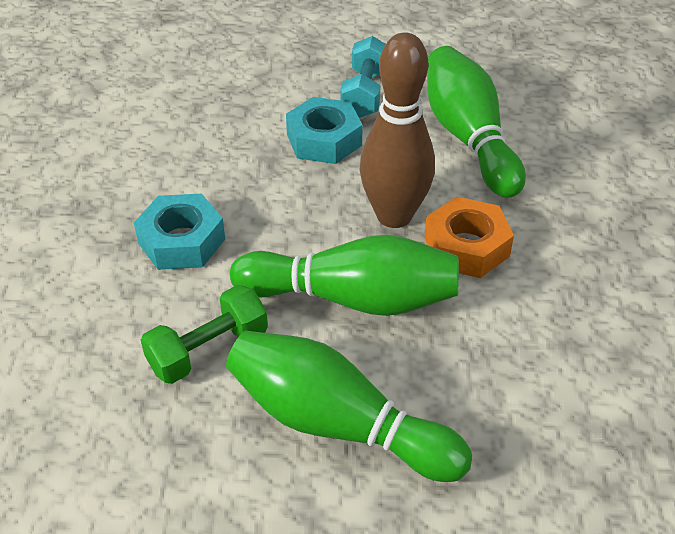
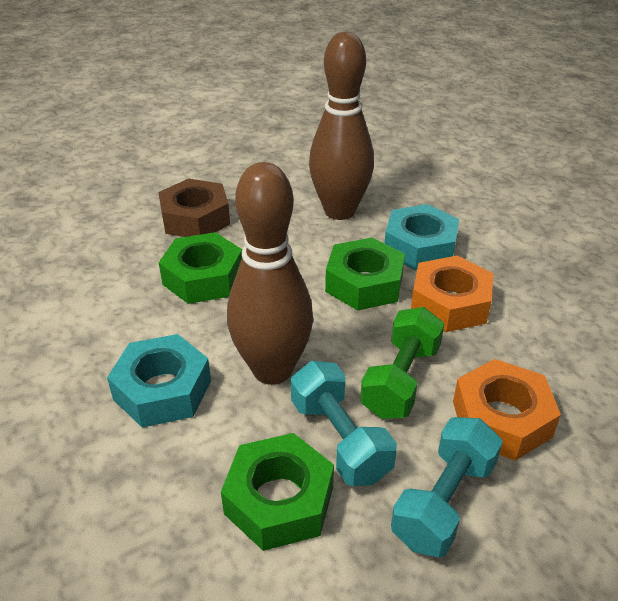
brown bowling pin: 1 -> 2
brown nut: 0 -> 1
green bowling pin: 3 -> 0
green nut: 0 -> 3
orange nut: 1 -> 2
turquoise dumbbell: 1 -> 2

